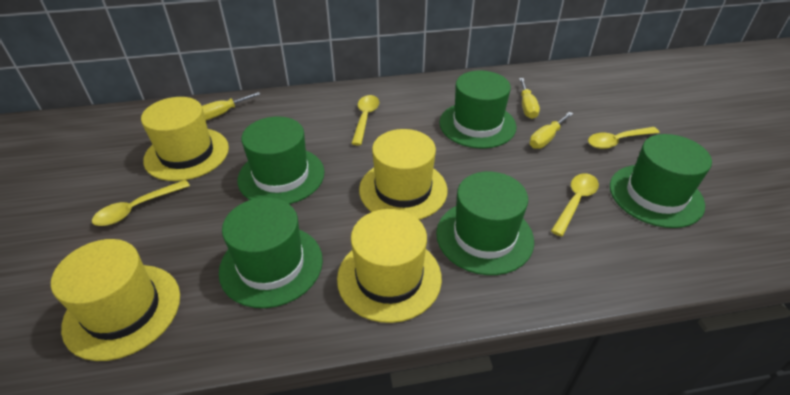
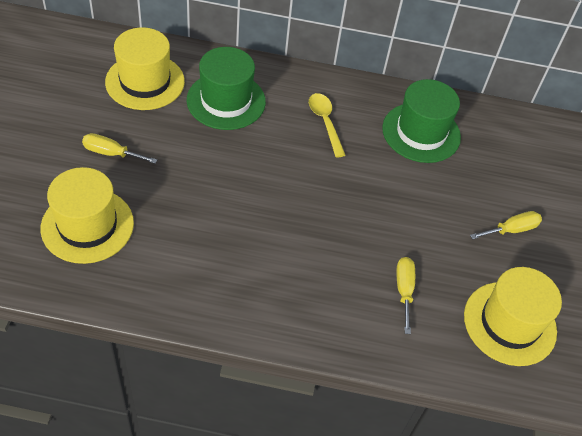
green hat: 5 -> 2
yellow hat: 4 -> 3
yellow spoon: 4 -> 1

